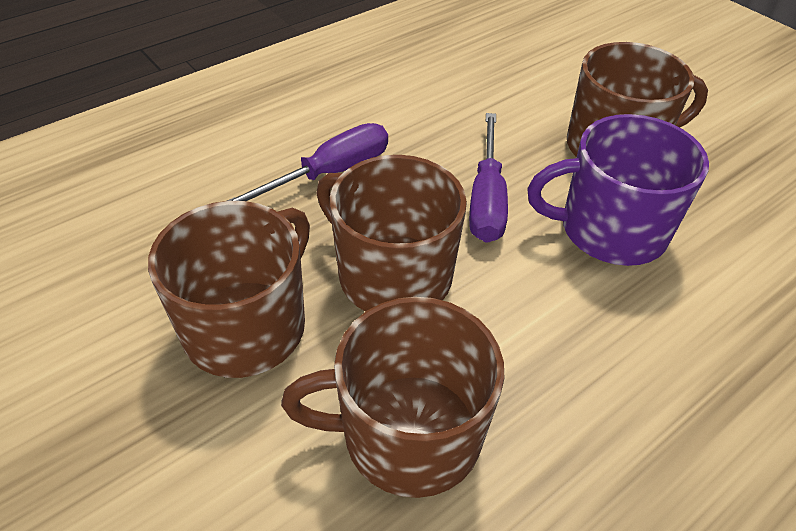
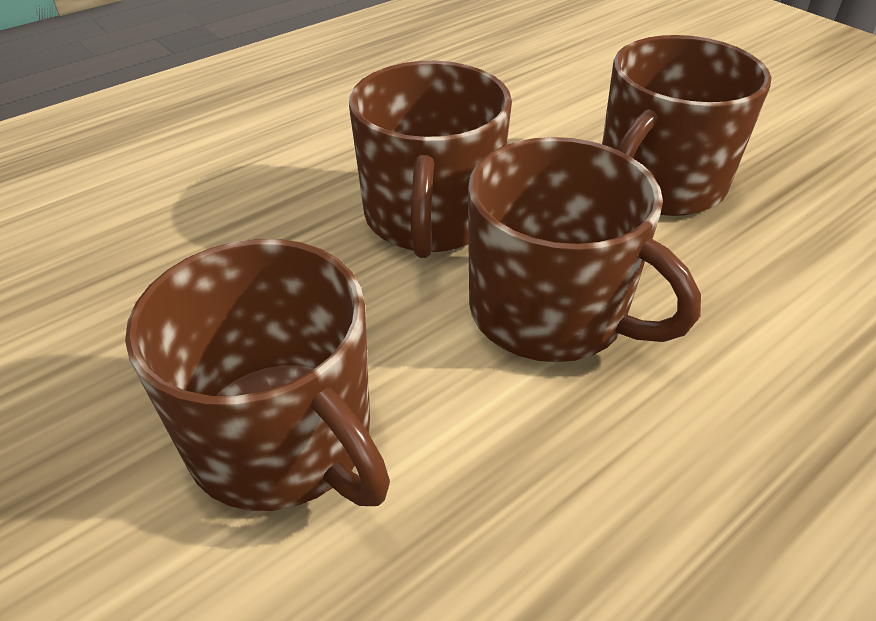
purple mug: 1 -> 0
purple screwdriver: 2 -> 0

